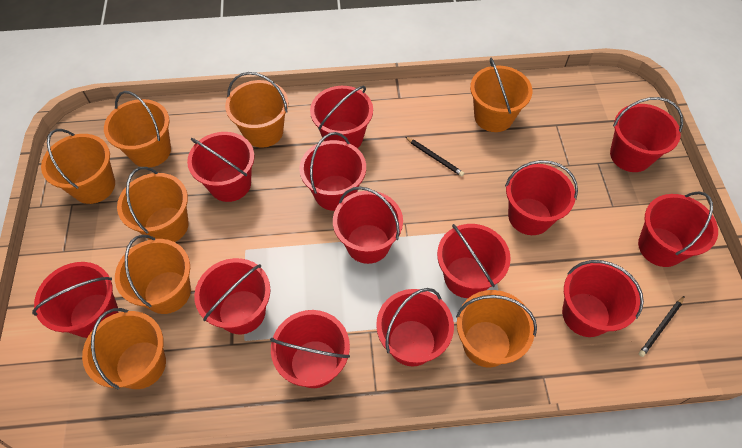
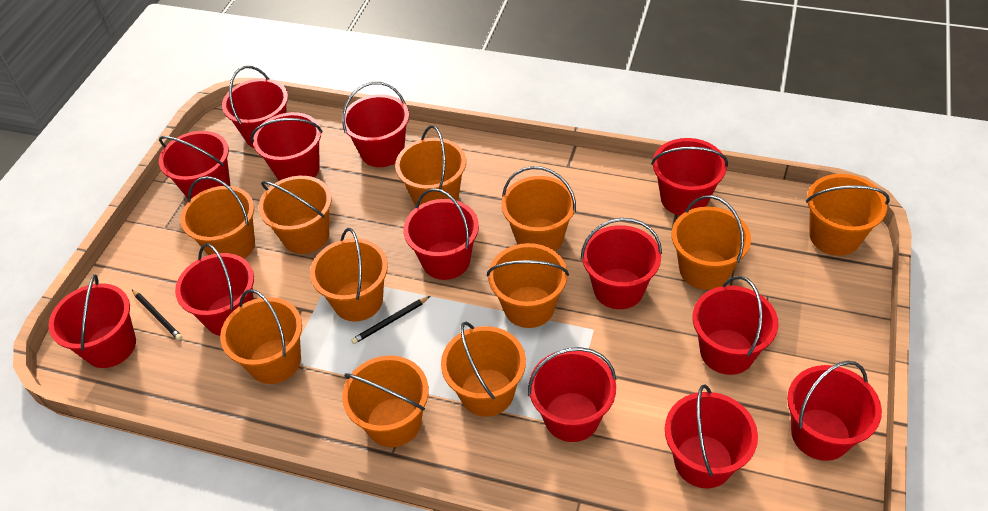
orange bucket: 8 -> 11

